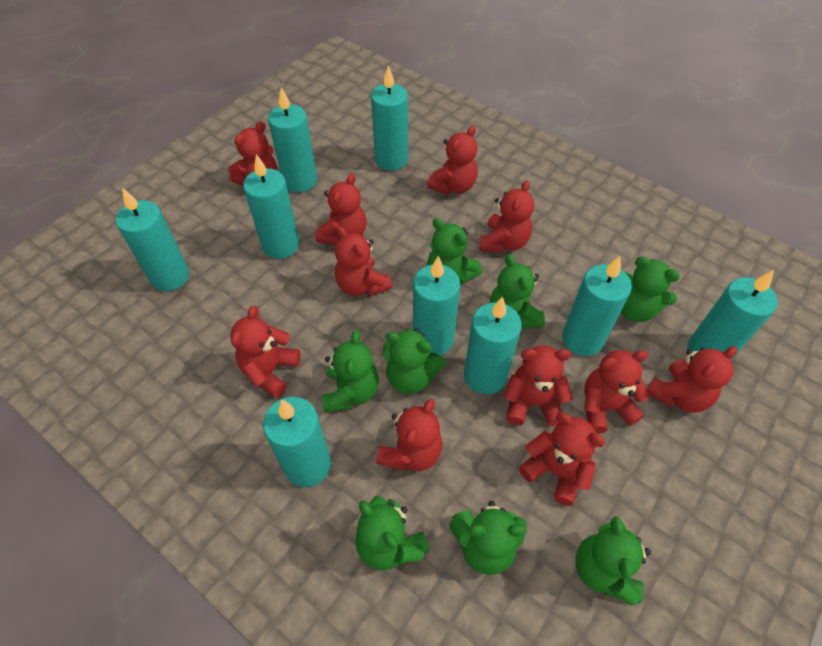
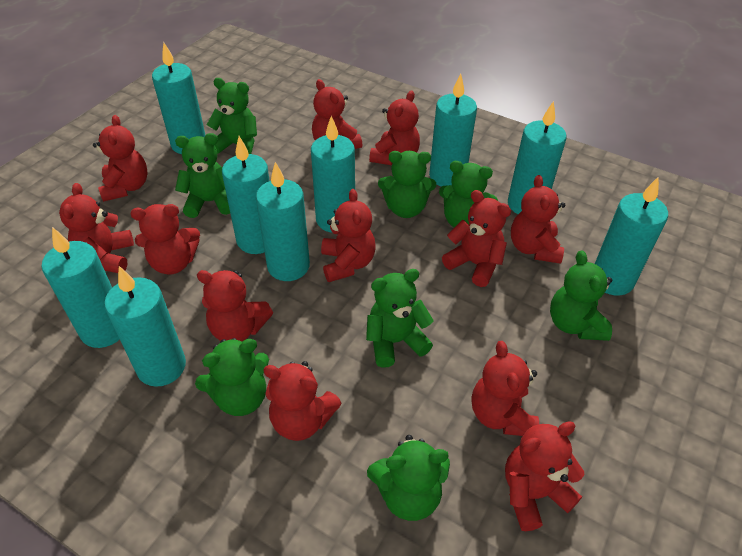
red teddy bear: 11 -> 12

